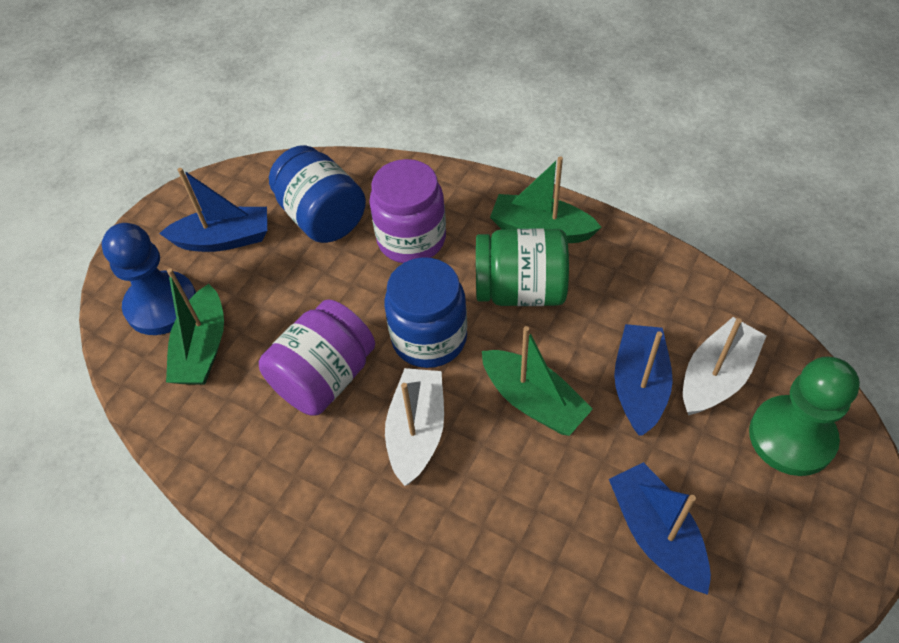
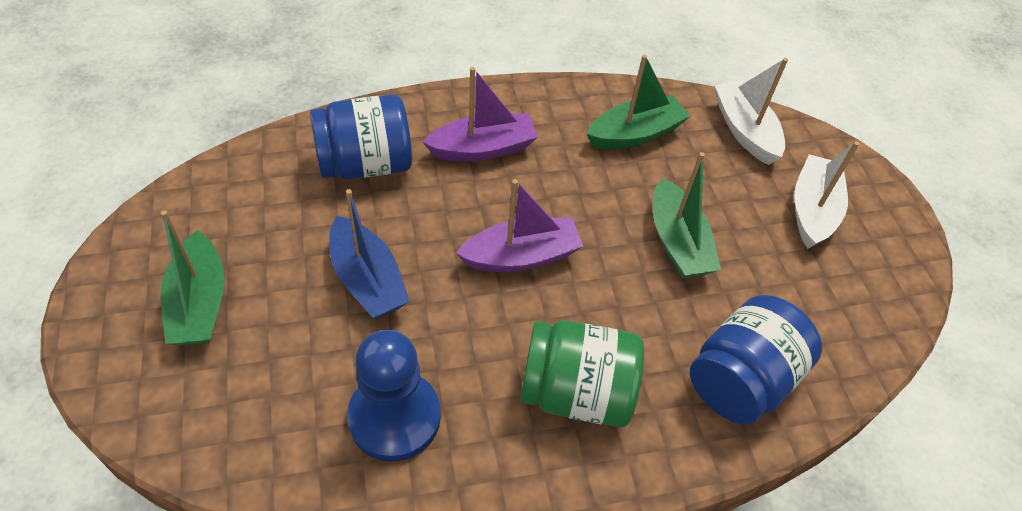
blue boat: 3 -> 1
green pawn: 1 -> 0
purple boat: 0 -> 2
purple jar: 2 -> 0

